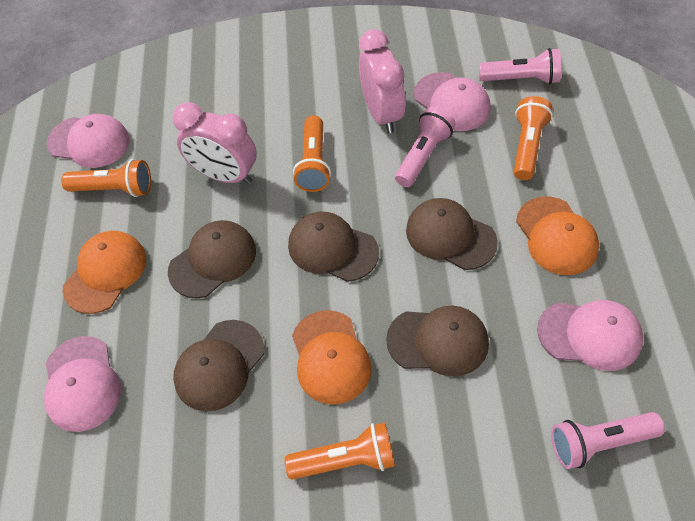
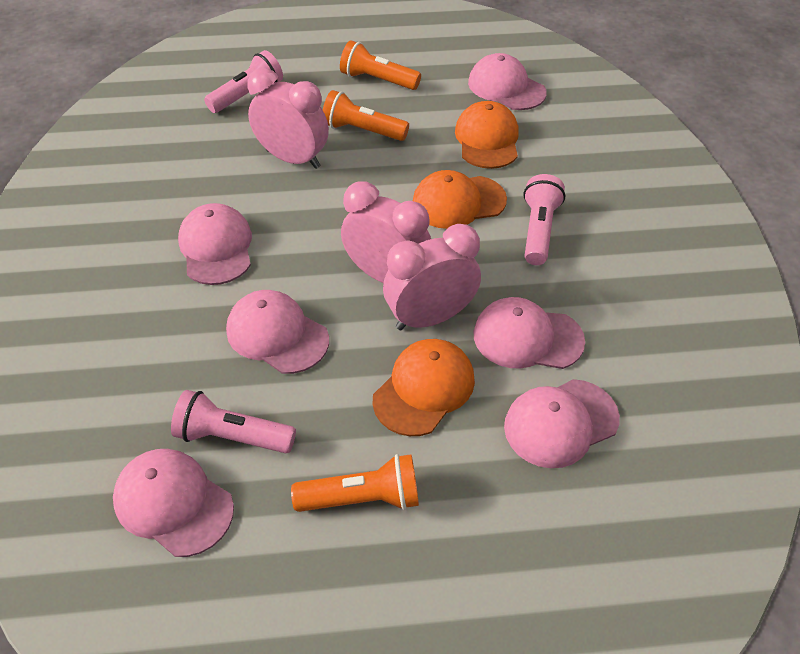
brown cap: 5 -> 0
orange flashlight: 4 -> 3
pink cap: 4 -> 6
pink clock: 2 -> 3

